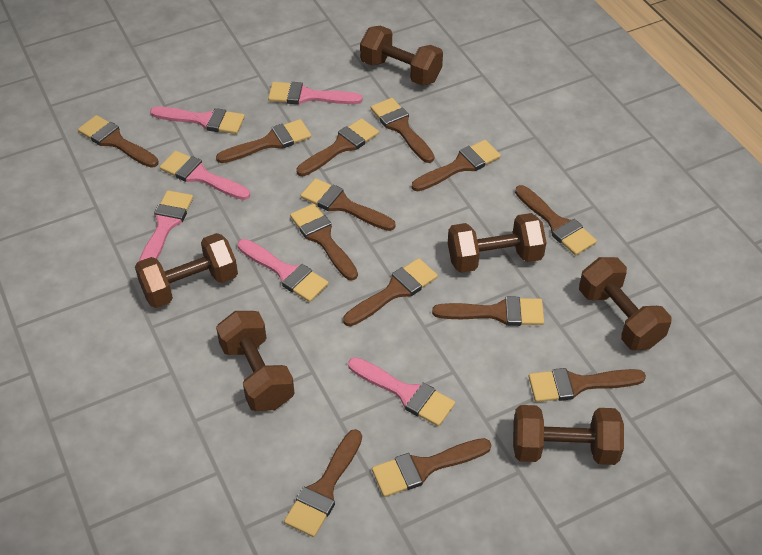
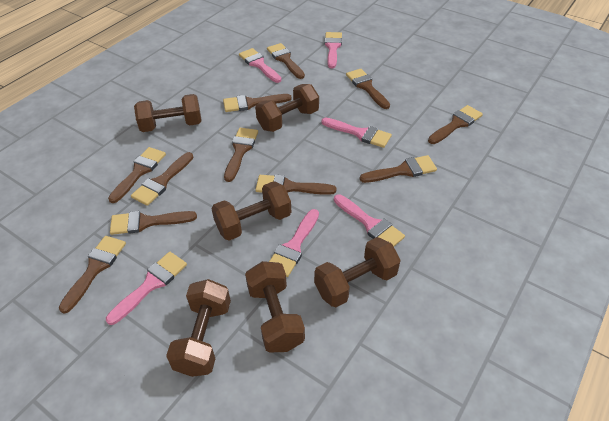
brown brush: 13 -> 11

